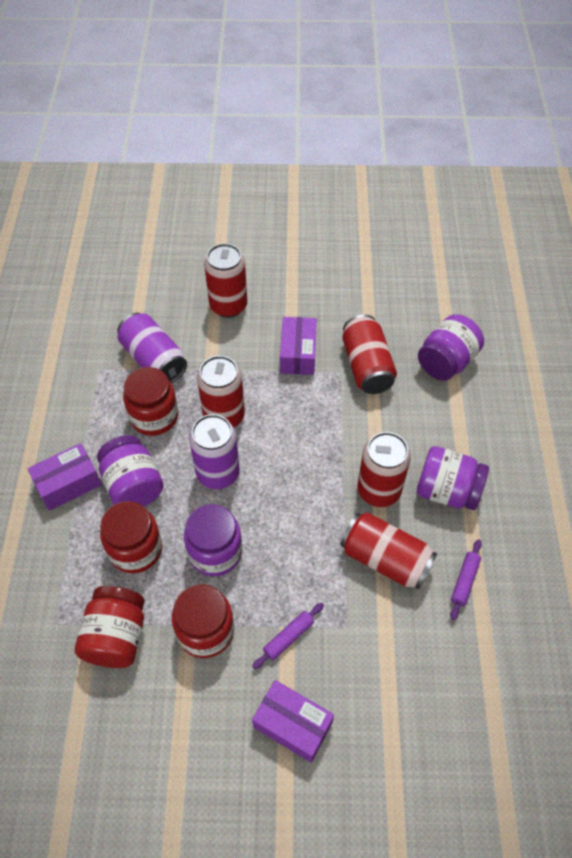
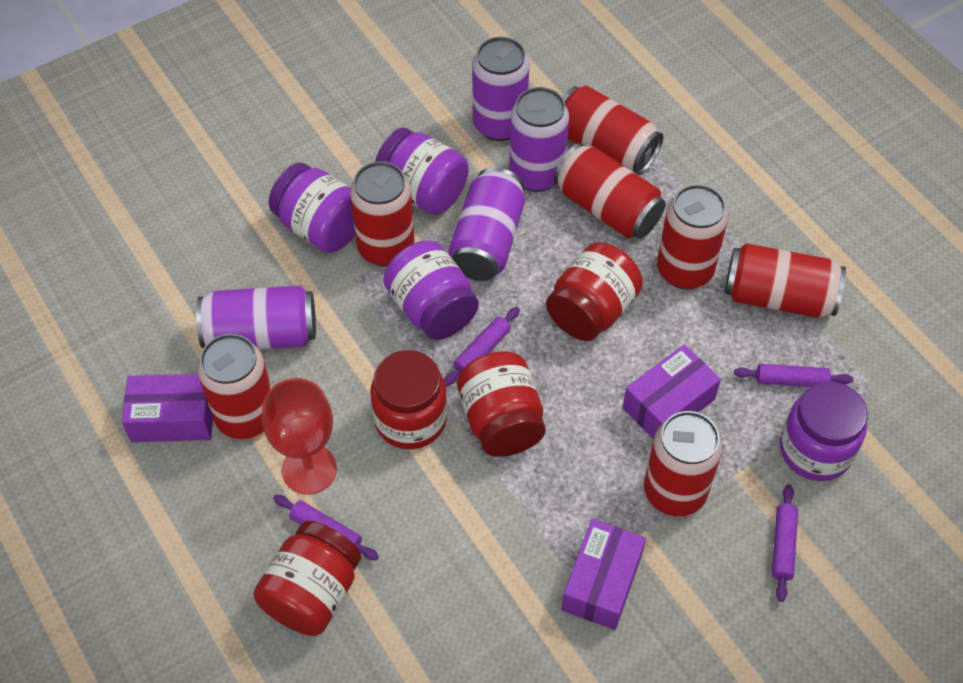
purple can: 2 -> 4
purple rolling pin: 2 -> 4
red can: 5 -> 7
red goblet: 0 -> 1

